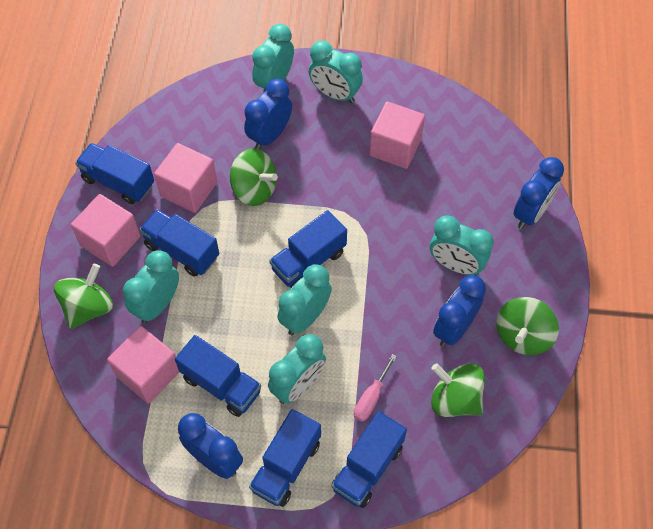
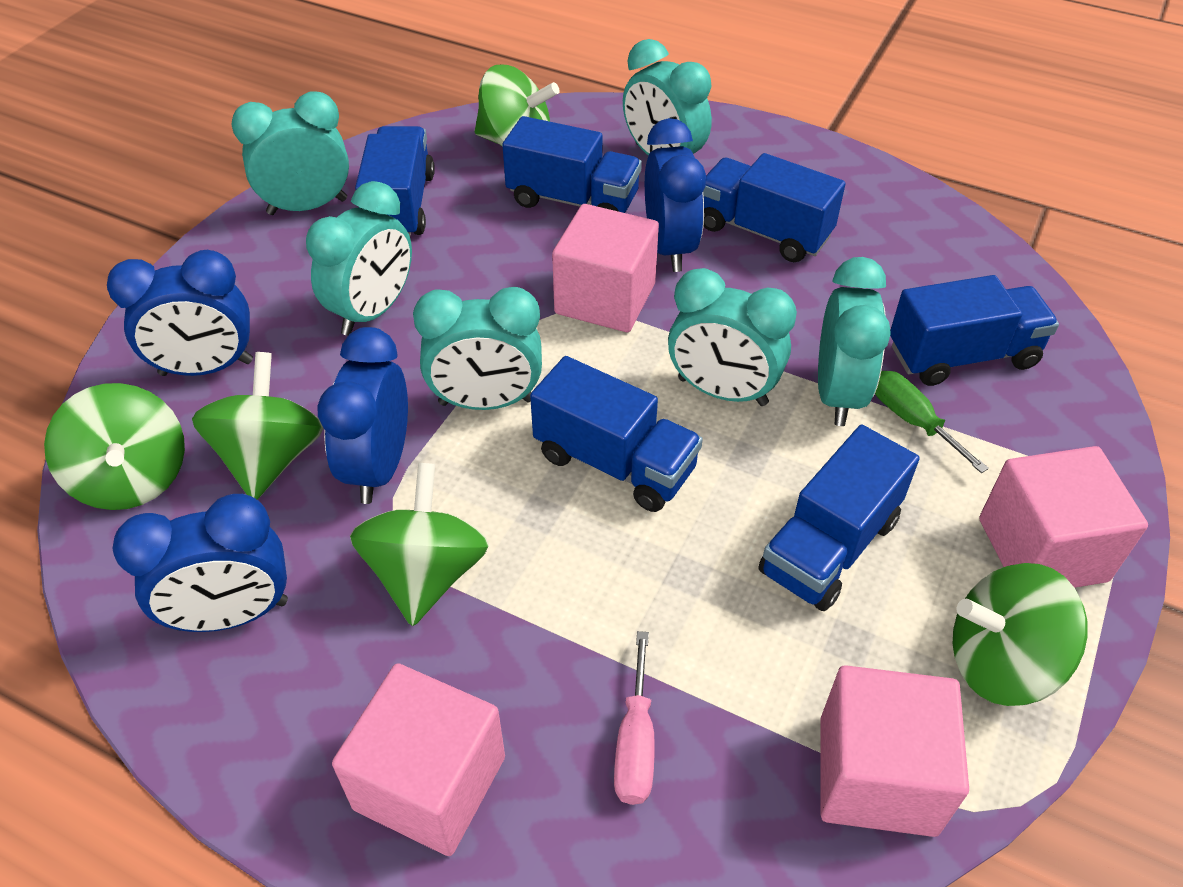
green screwdriver: 0 -> 1
green spinning top: 4 -> 5

